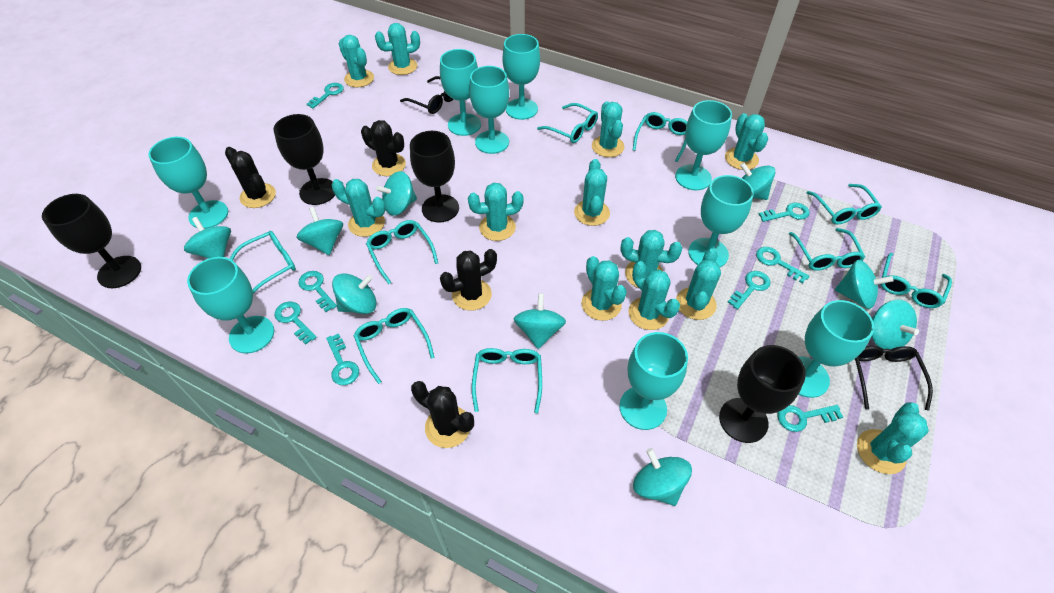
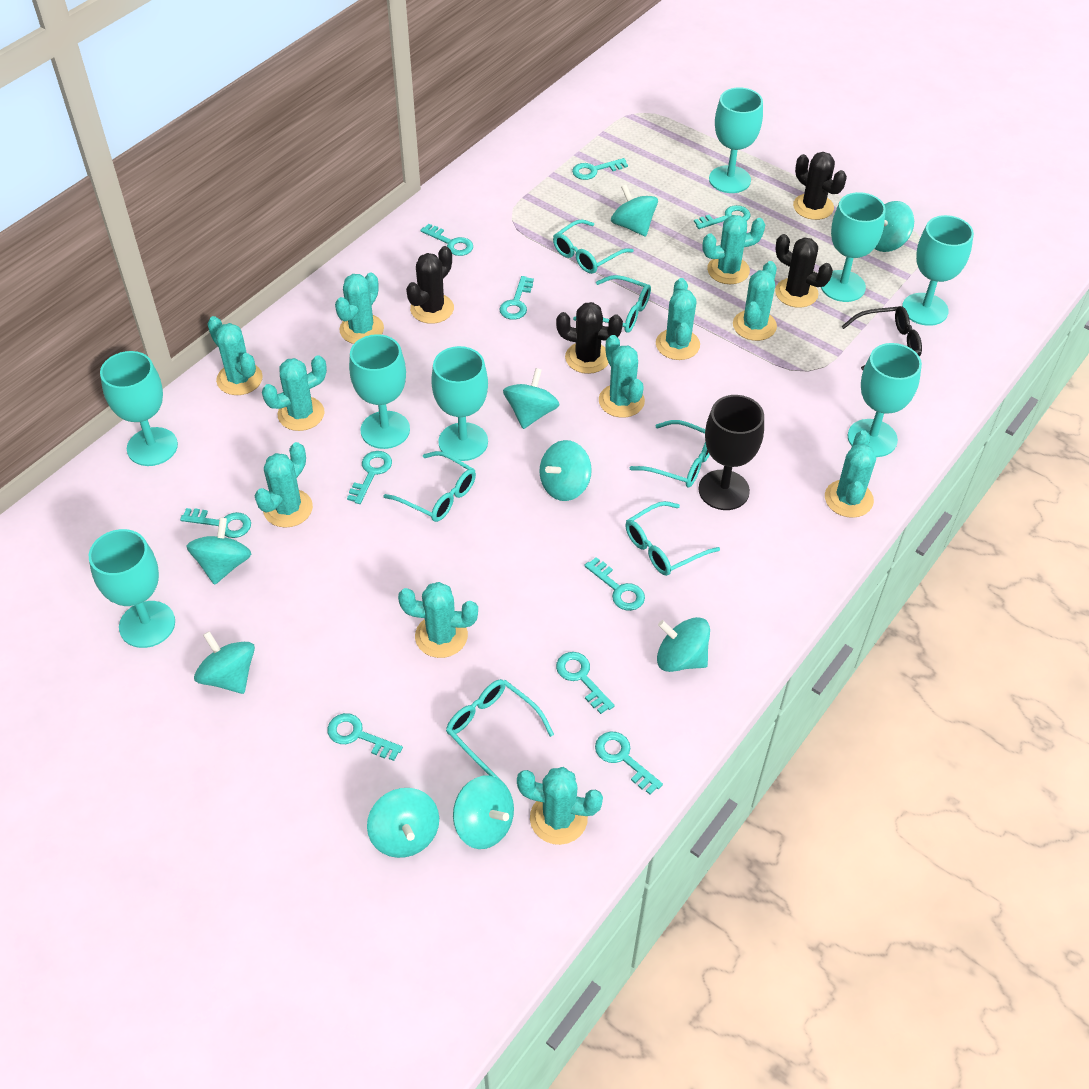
black glasses: 2 -> 1
black goblet: 4 -> 1
turquoise cactus: 12 -> 11
turquoise glasses: 9 -> 6
turquoise goblet: 9 -> 8
turquoise key: 8 -> 10

